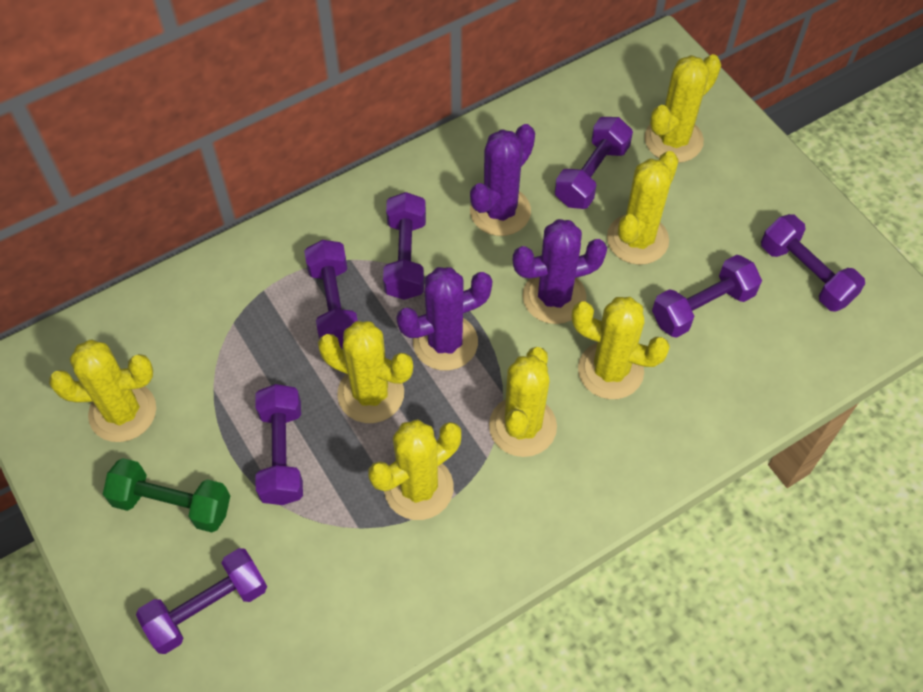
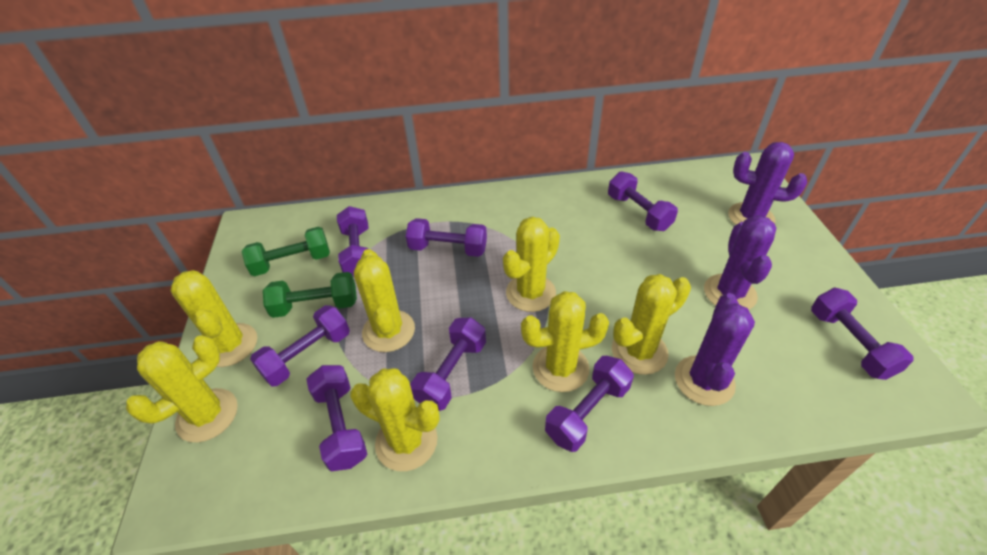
green dumbbell: 1 -> 2
purple dumbbell: 7 -> 8

